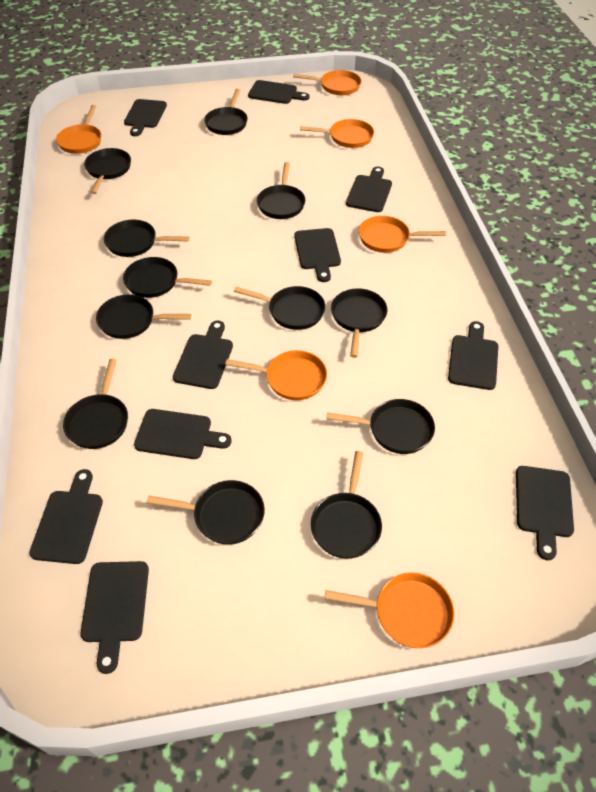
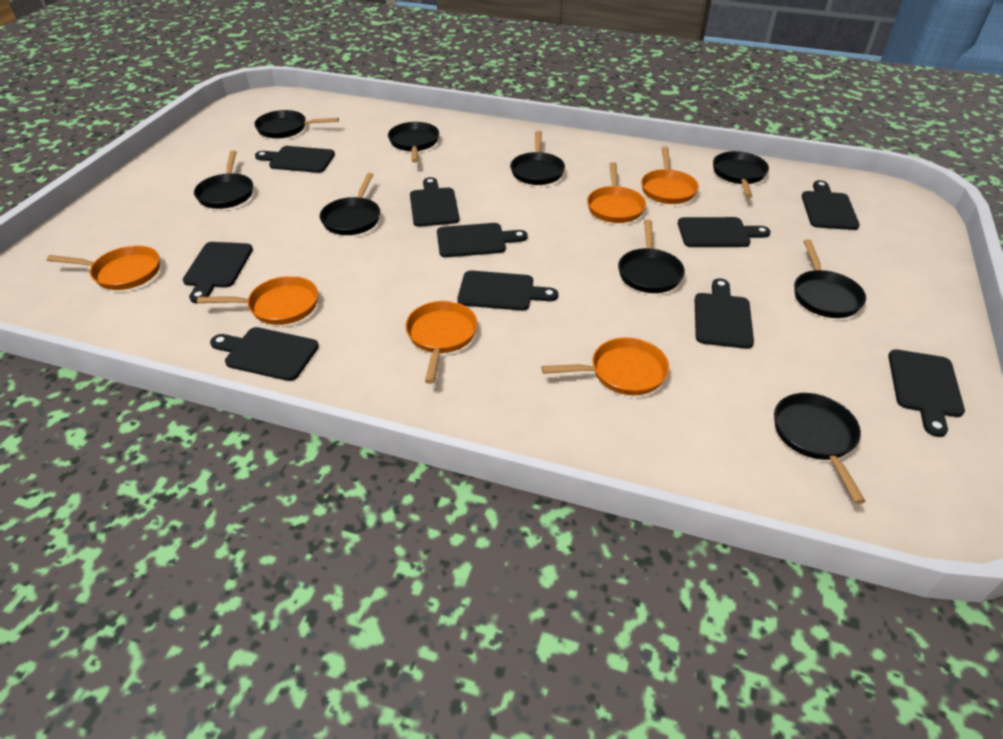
black pan: 12 -> 9

